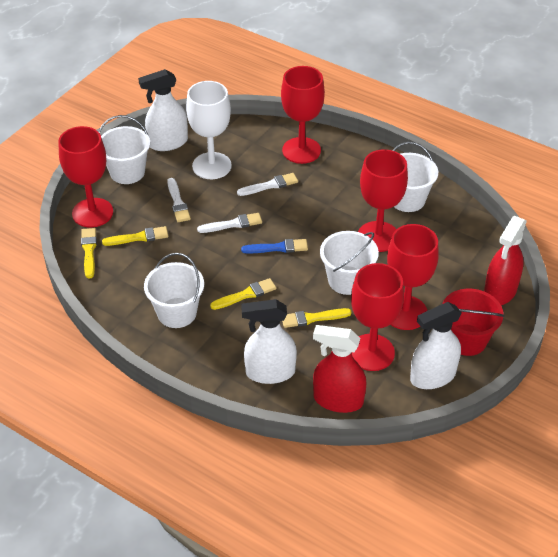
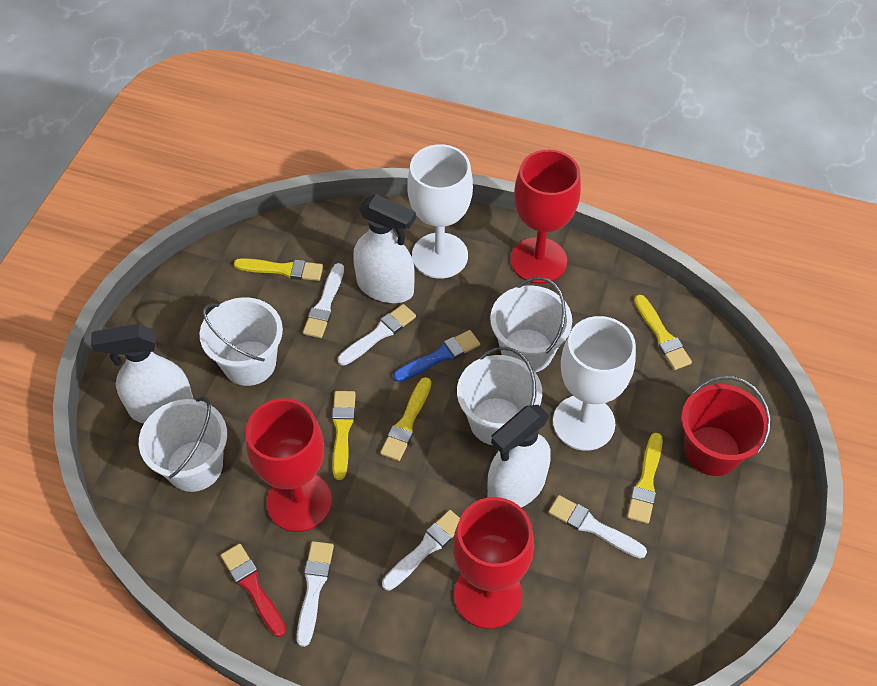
red brush: 0 -> 1
red goblet: 5 -> 3
red spray bottle: 2 -> 0
white brush: 3 -> 5
white goblet: 1 -> 2
yellow brush: 4 -> 5

